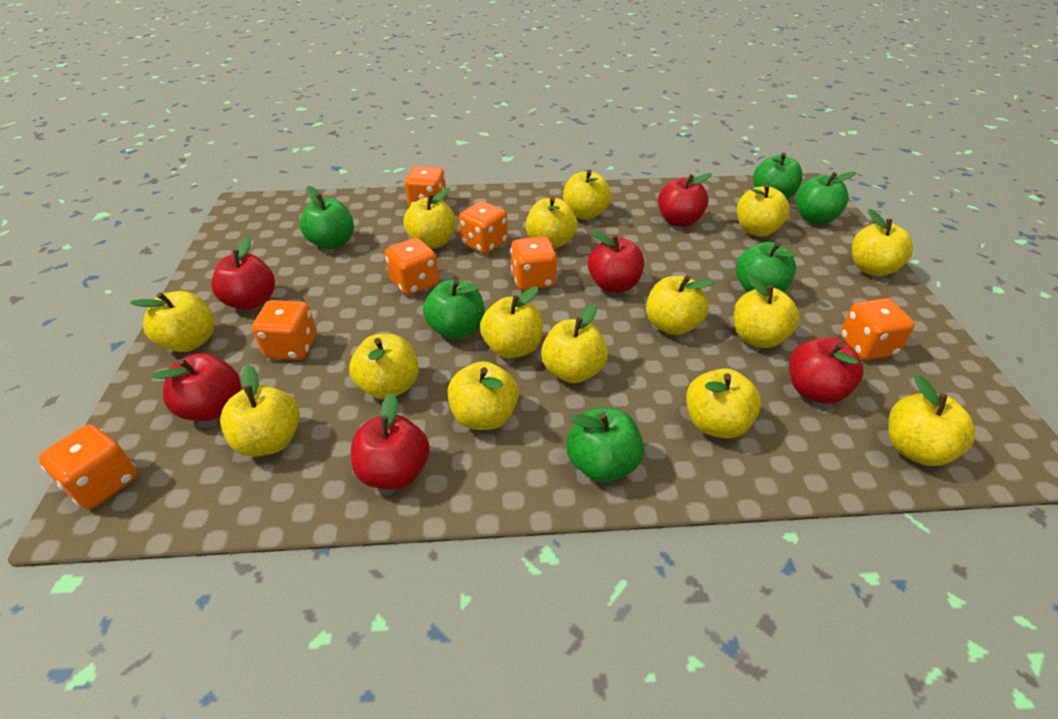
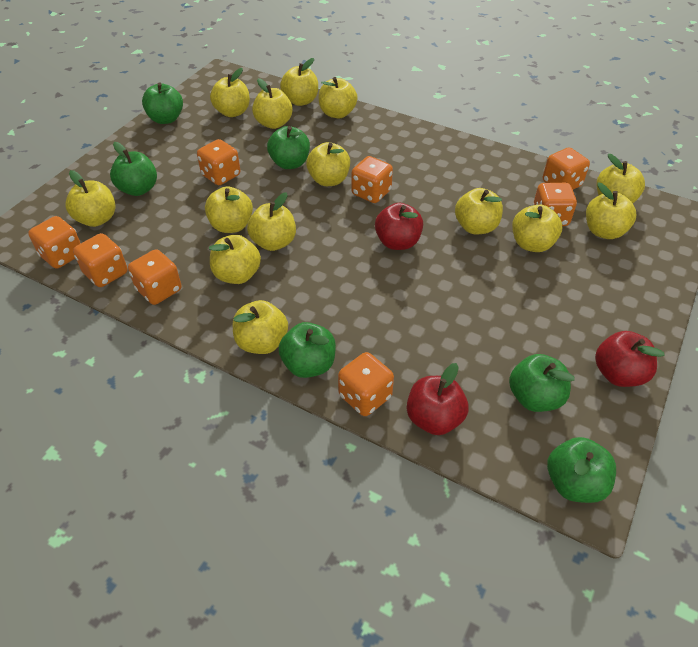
orange dice: 7 -> 8
red apple: 6 -> 3
yellow apple: 15 -> 14

